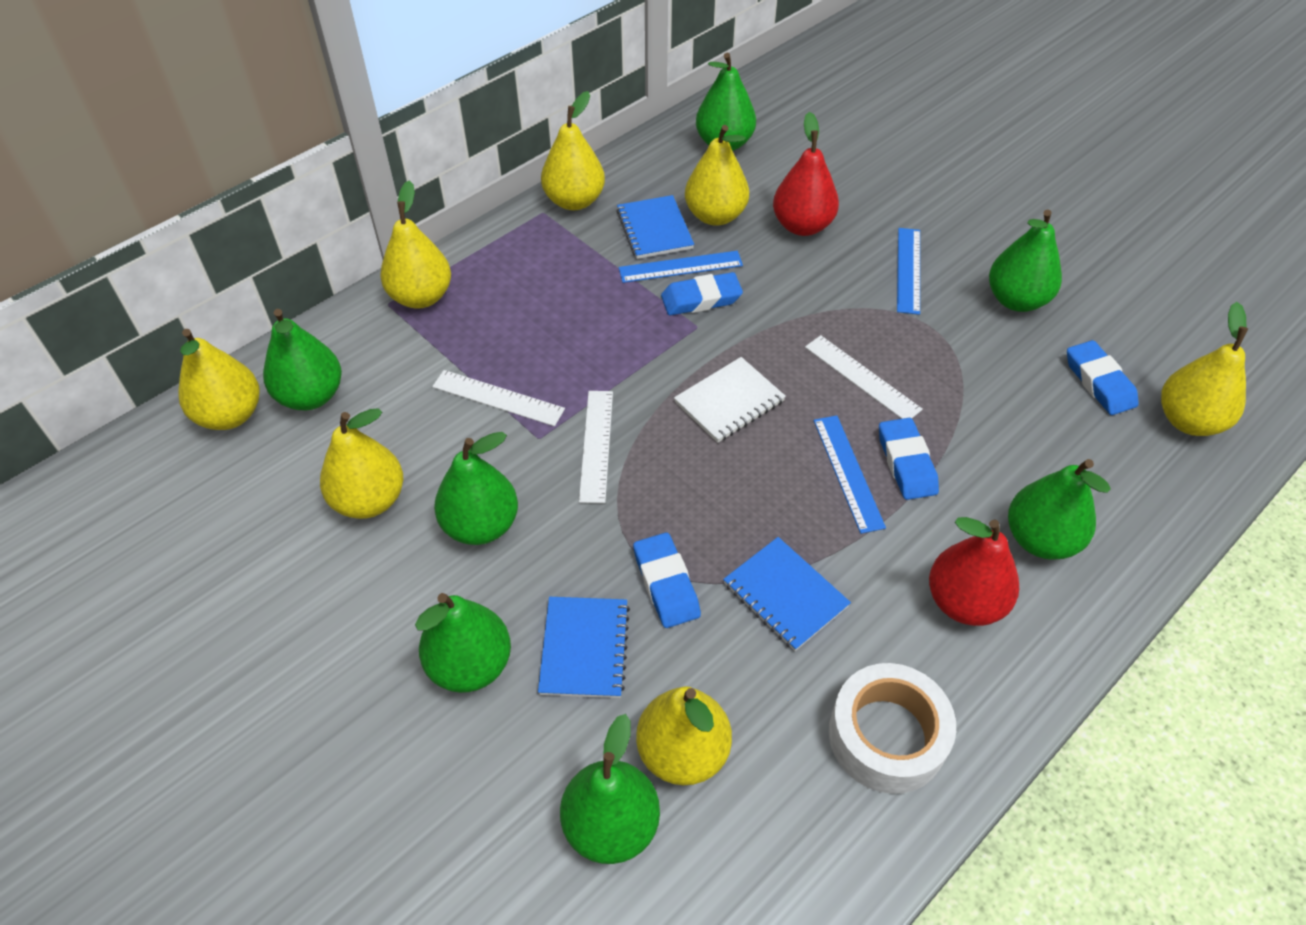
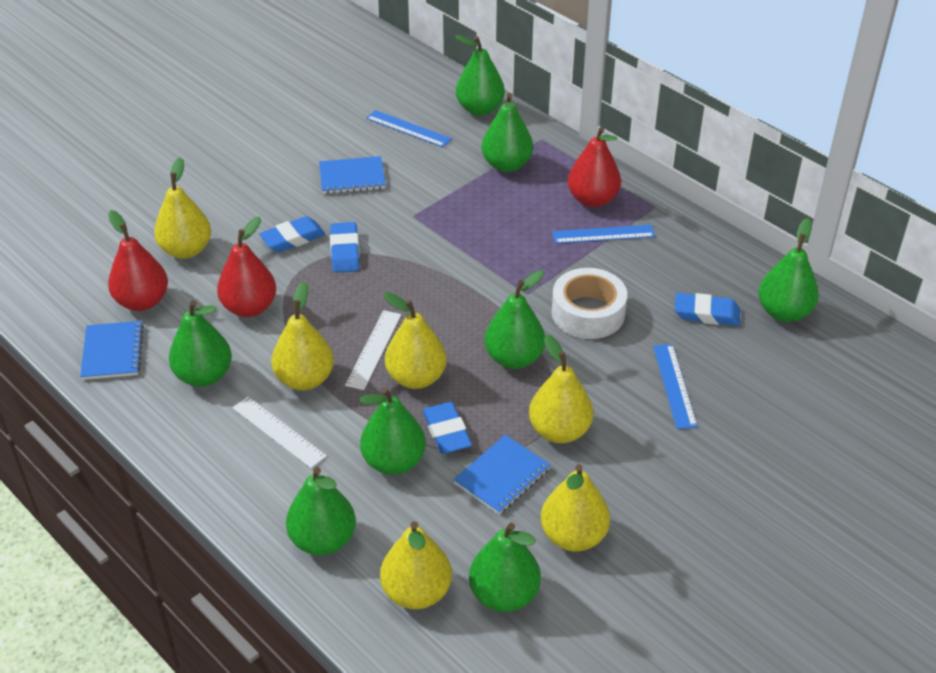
green pear: 7 -> 8
red pear: 2 -> 3
white notebook: 1 -> 0
white ruler: 3 -> 2
yellow pear: 7 -> 6

